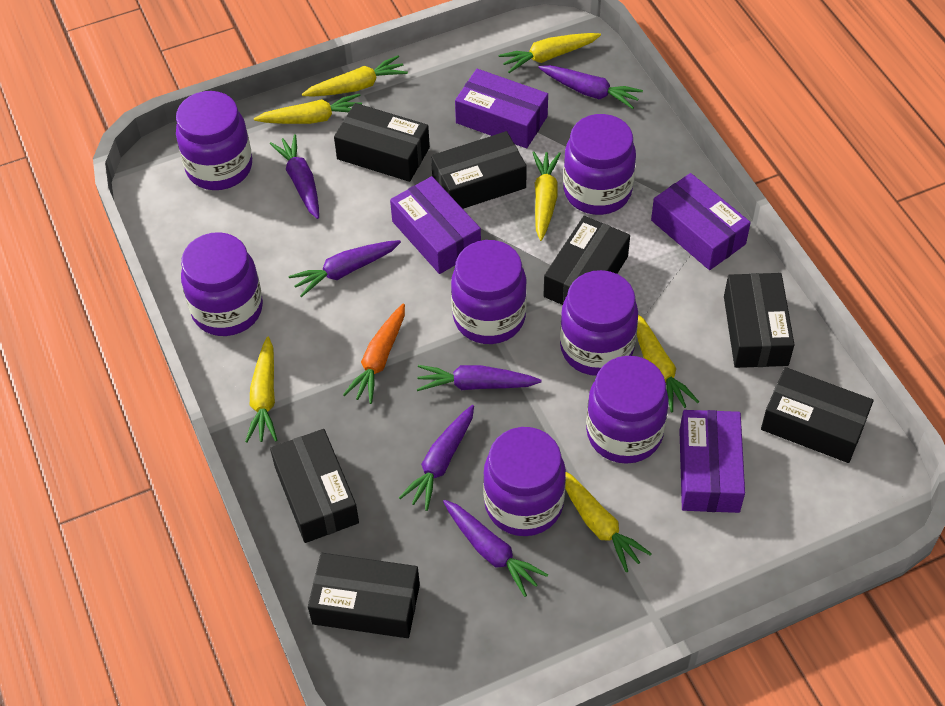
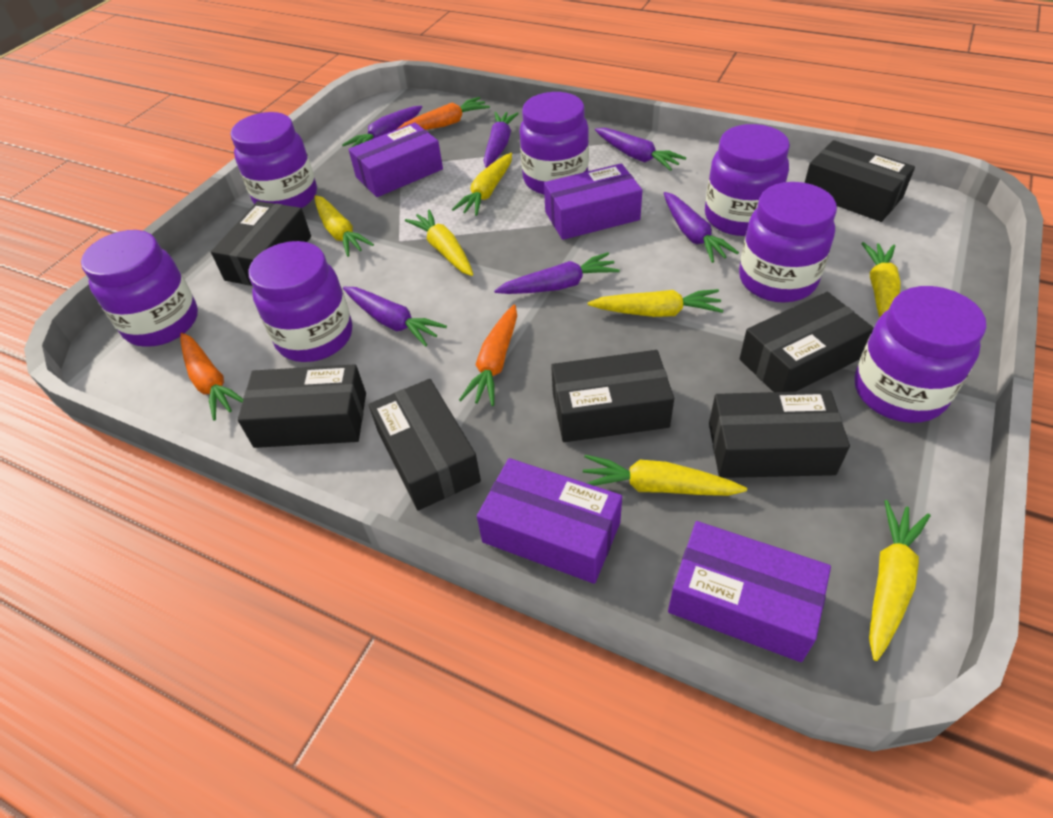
orange carrot: 1 -> 3

